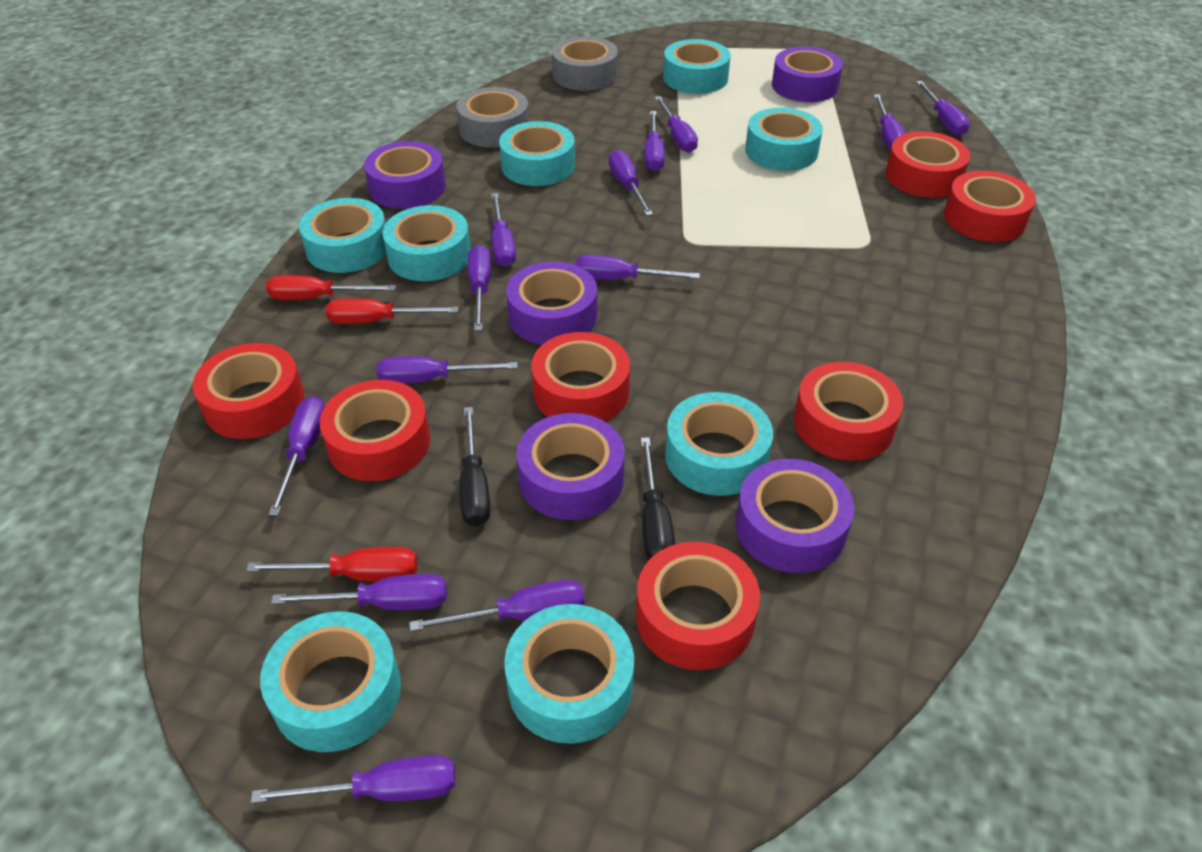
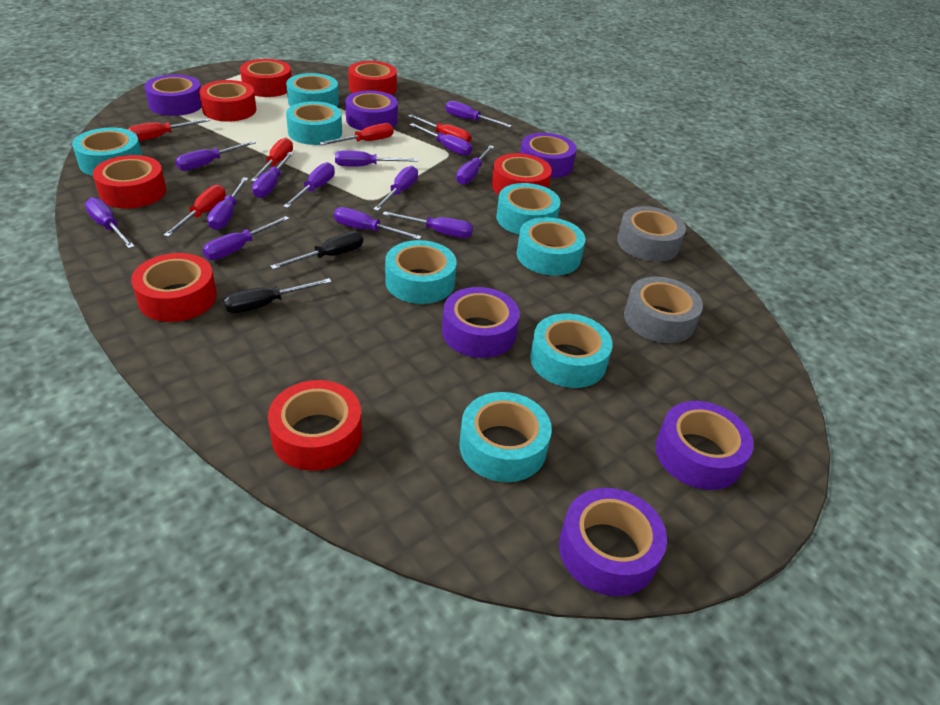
purple tape: 5 -> 6
red screwdriver: 3 -> 5

